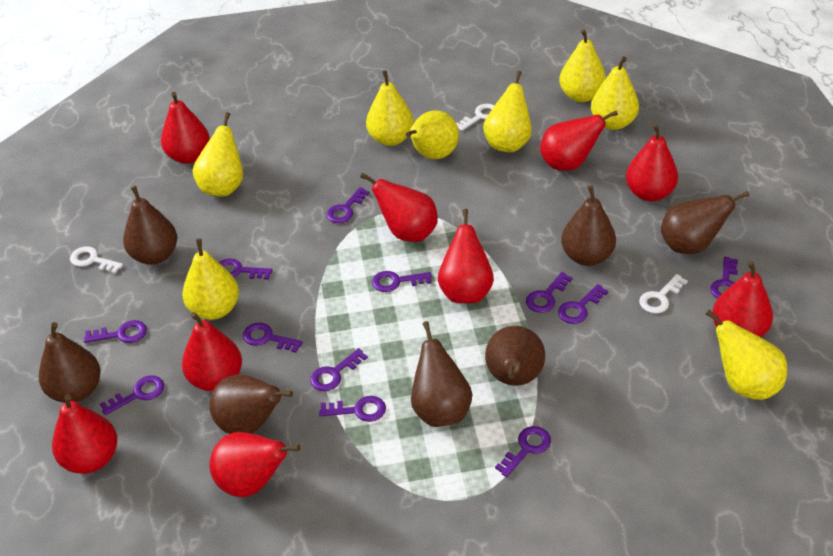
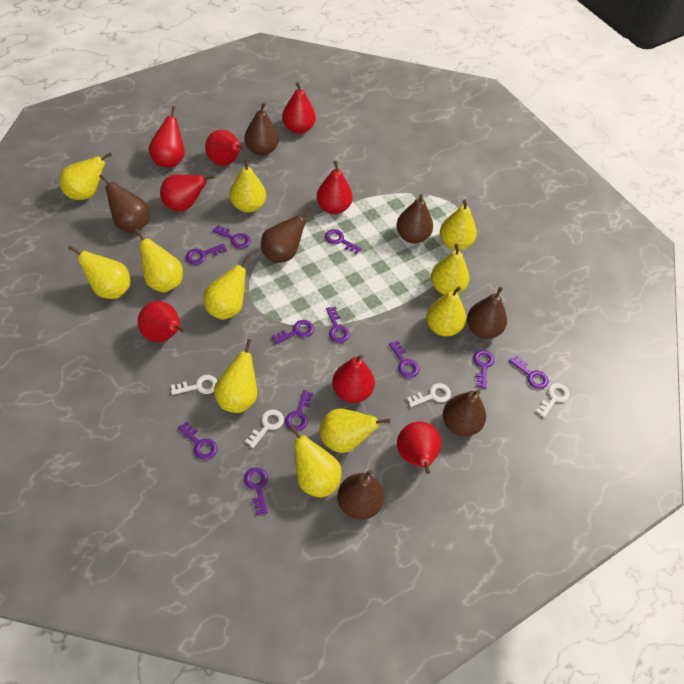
purple key: 12 -> 11
red pear: 9 -> 8
white key: 3 -> 4
yellow pear: 8 -> 11

